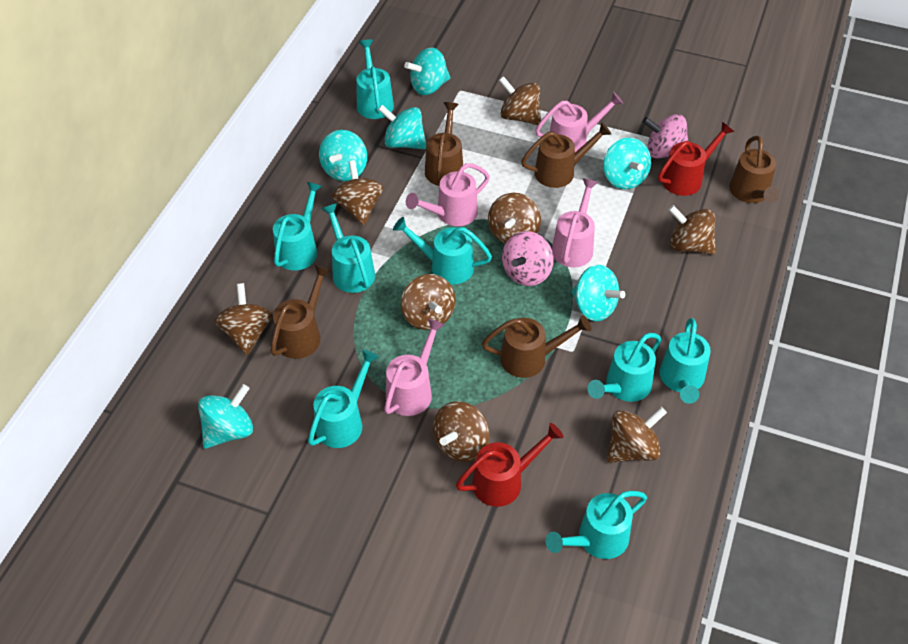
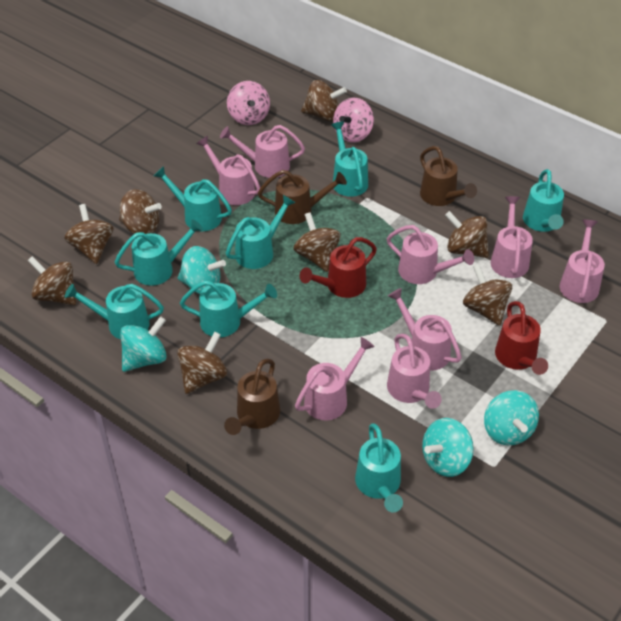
brown watering can: 5 -> 3
pink watering can: 4 -> 8
turquoise spinning top: 6 -> 4

